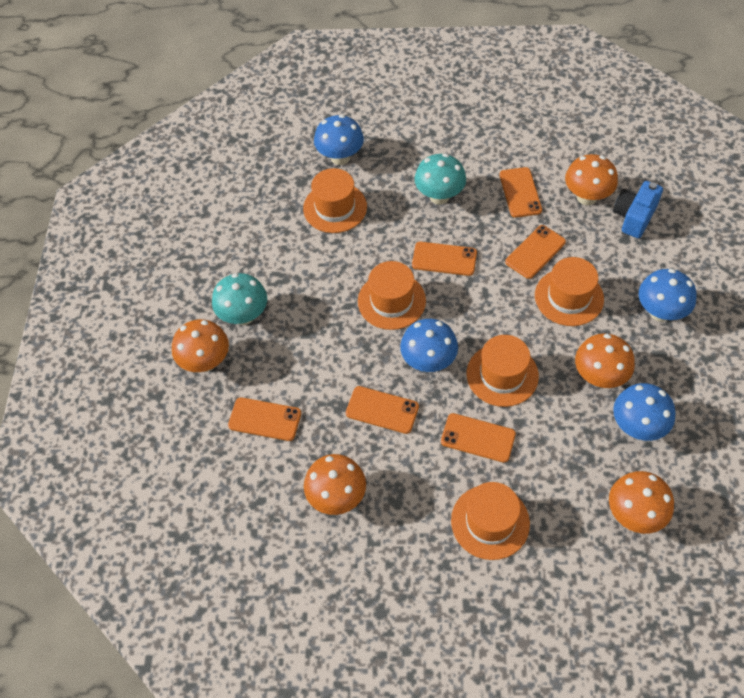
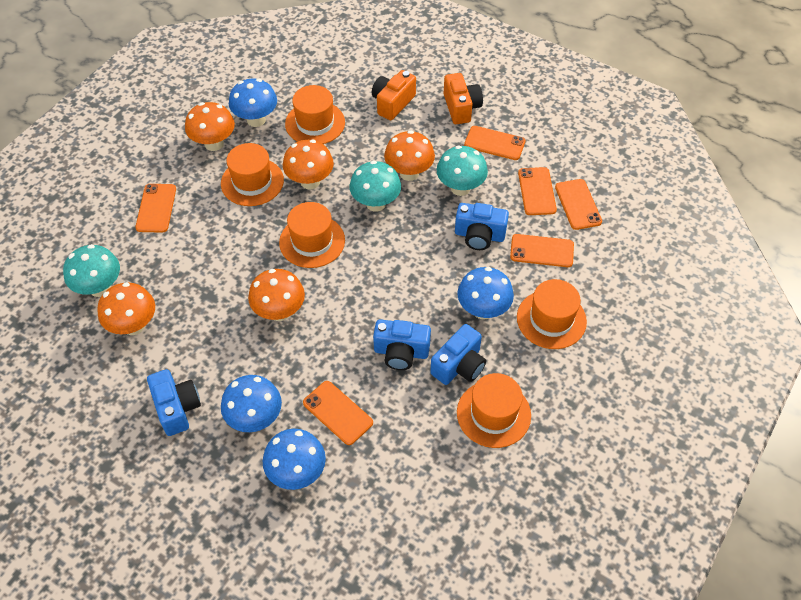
blue camera: 1 -> 4
orange camera: 0 -> 2
turquoise mushroom: 2 -> 3

